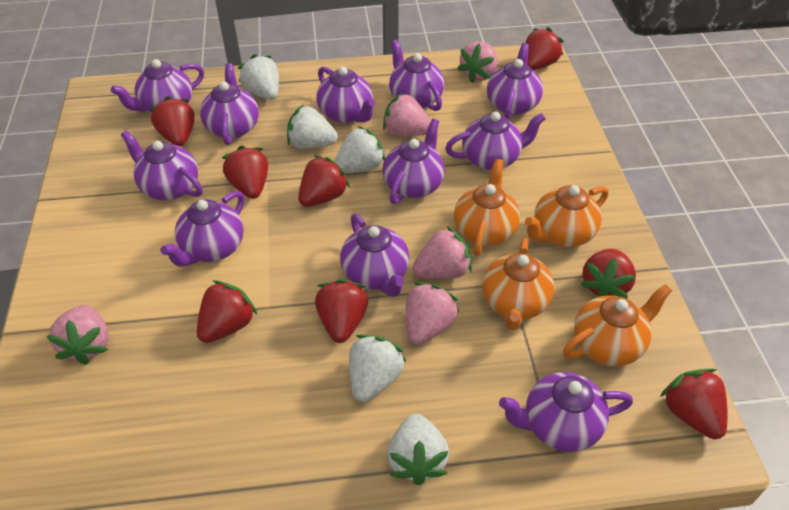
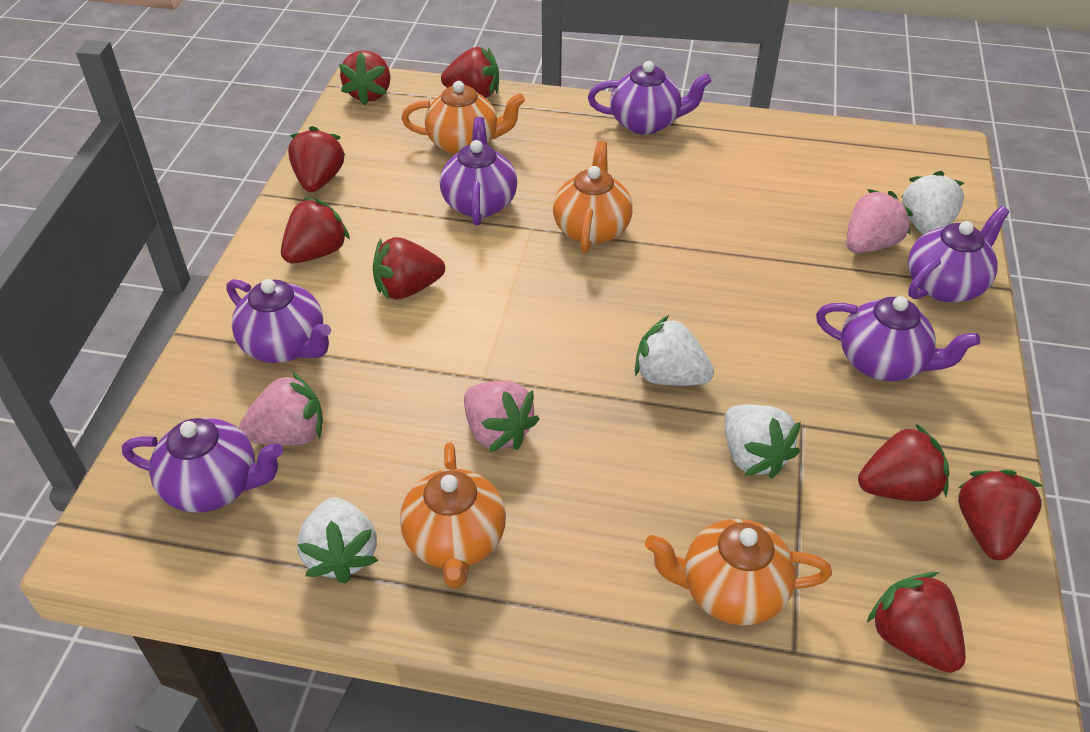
pink strawberry: 5 -> 3
purple teapot: 11 -> 6
white strawberry: 5 -> 4

